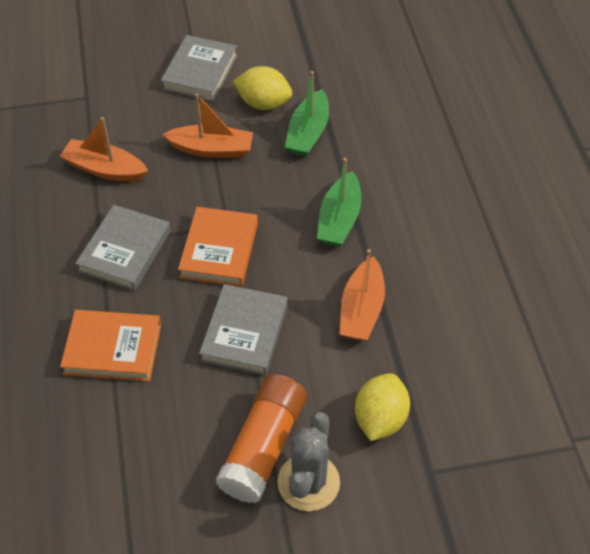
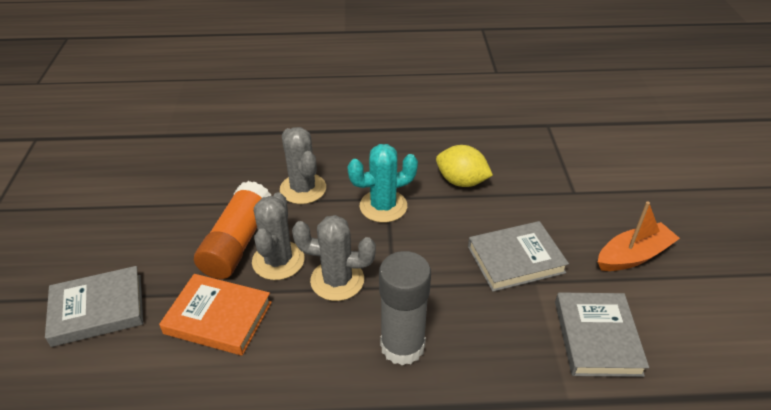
green boat: 2 -> 0
grey cactus: 1 -> 3
grey glue stick: 0 -> 1
orange boat: 3 -> 1
orange book: 2 -> 1
turquoise cactus: 0 -> 1
yellow lemon: 2 -> 1

